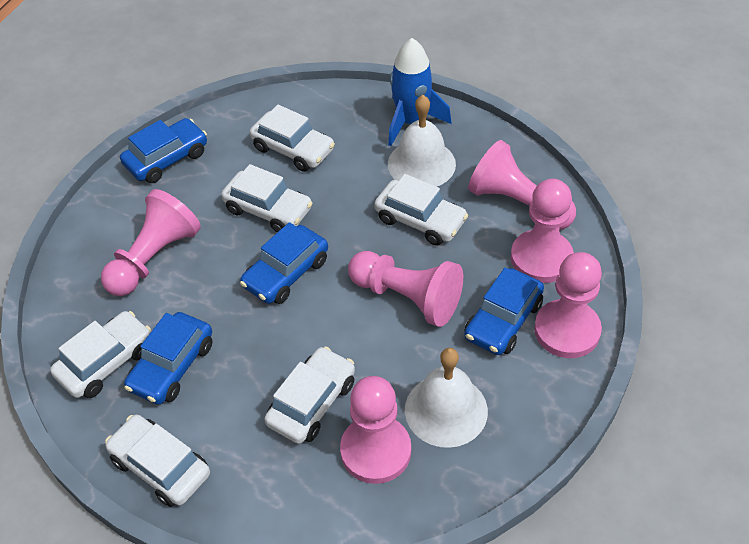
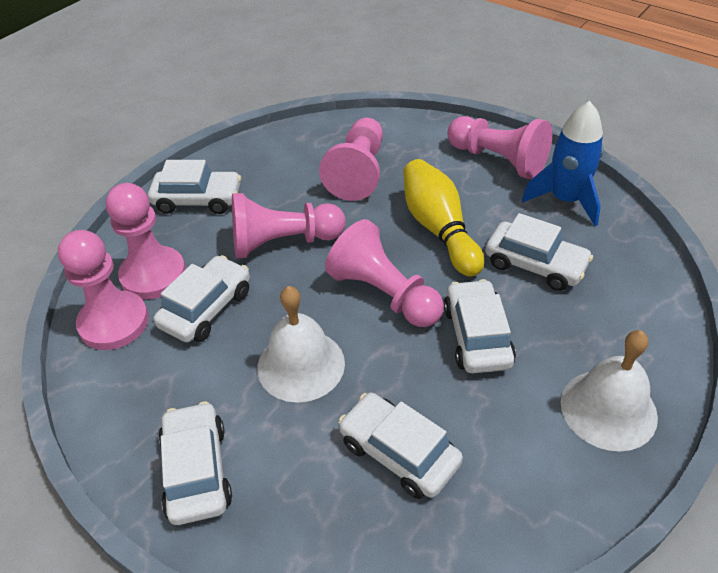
blue car: 4 -> 0
yellow bowling pin: 0 -> 1

